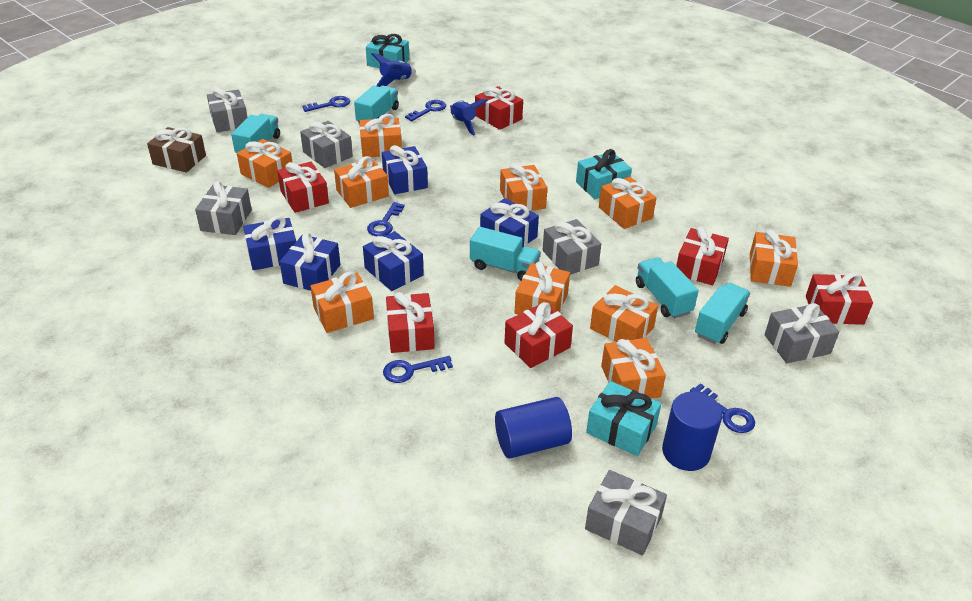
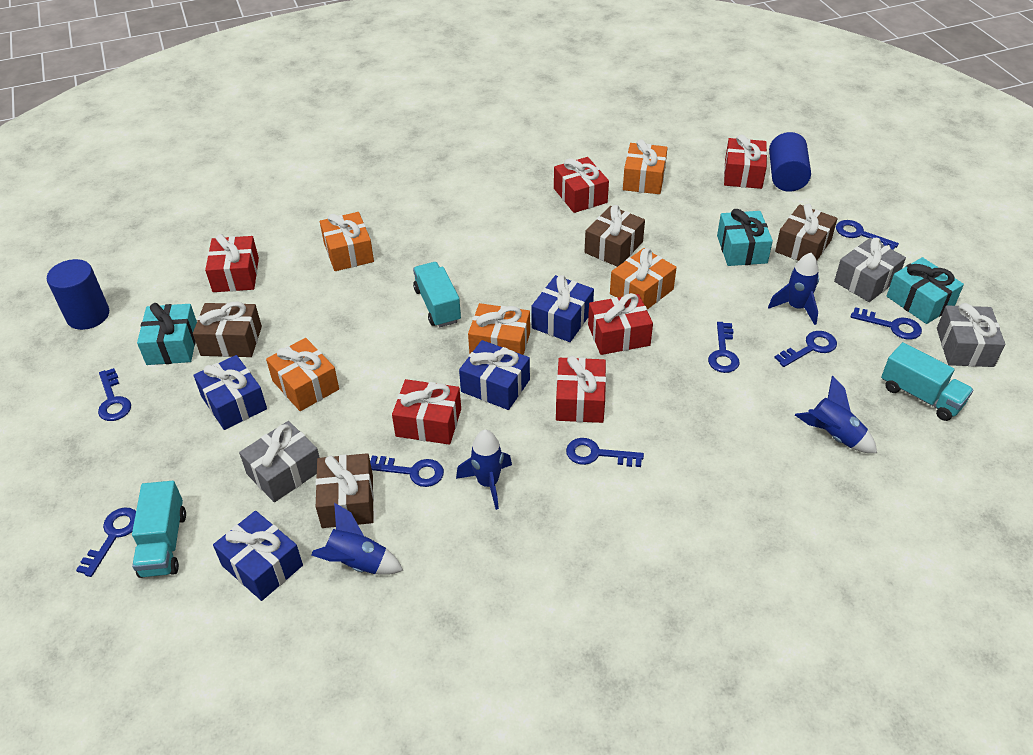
blue gift: 5 -> 4
blue key: 5 -> 8
blue rocket: 2 -> 4
brown gift: 1 -> 4
grey gift: 6 -> 3
orange gift: 10 -> 5
turquoise truck: 5 -> 3

